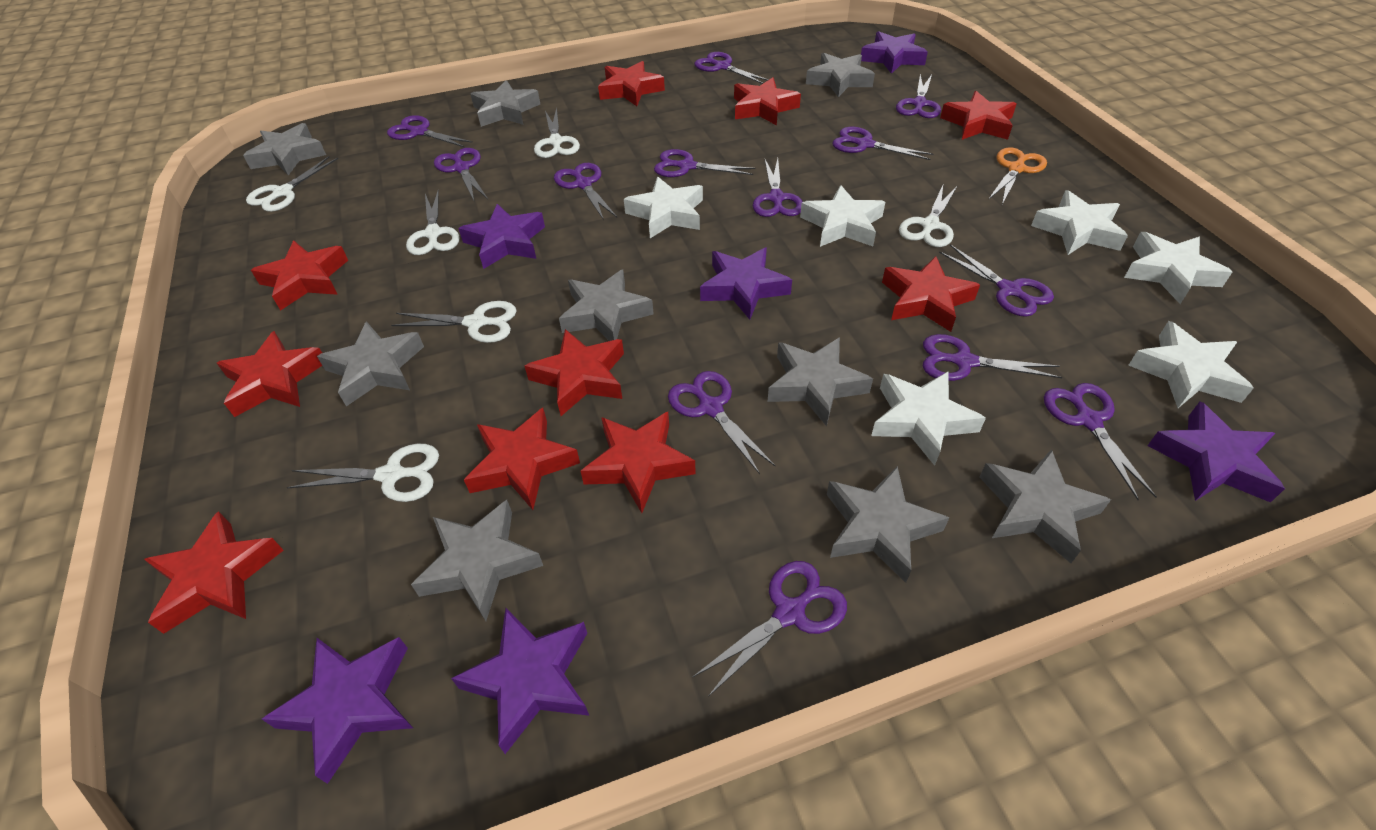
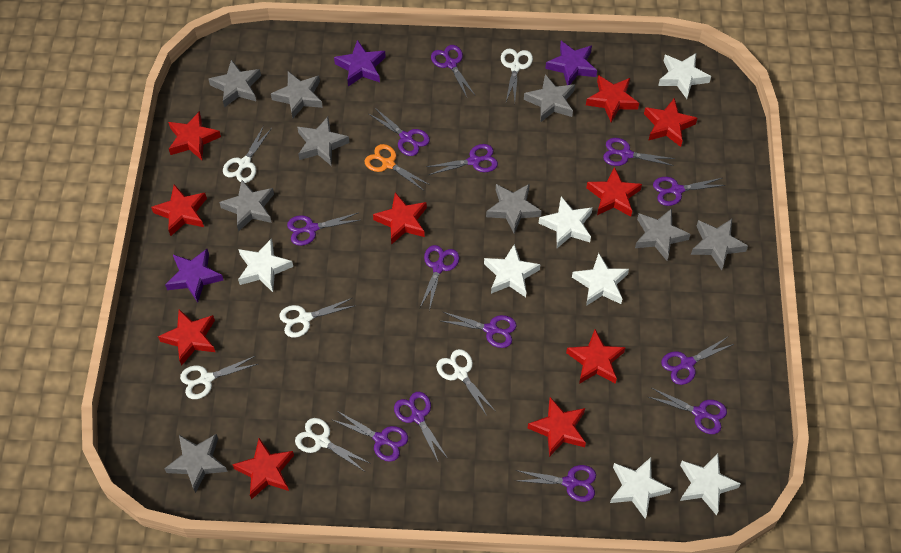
purple star: 6 -> 3
white star: 6 -> 7

